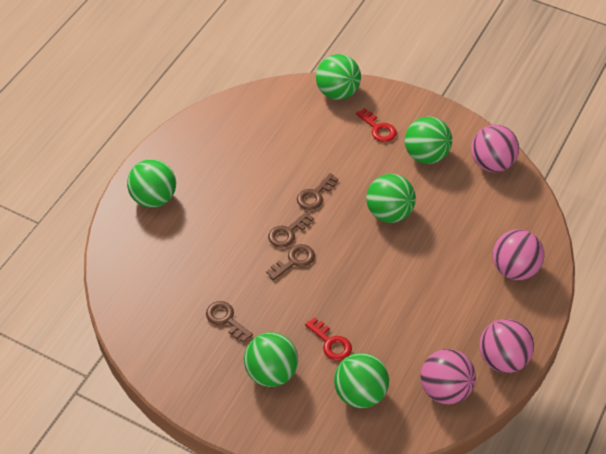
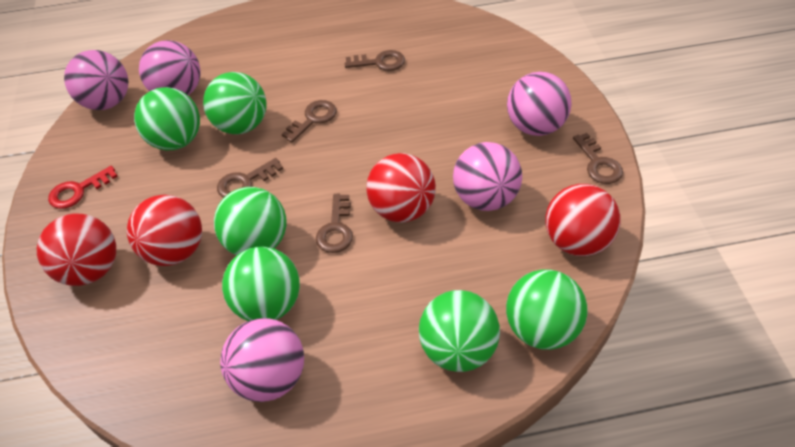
brown key: 4 -> 5
pink ball: 4 -> 5
red ball: 0 -> 4
red key: 2 -> 1

